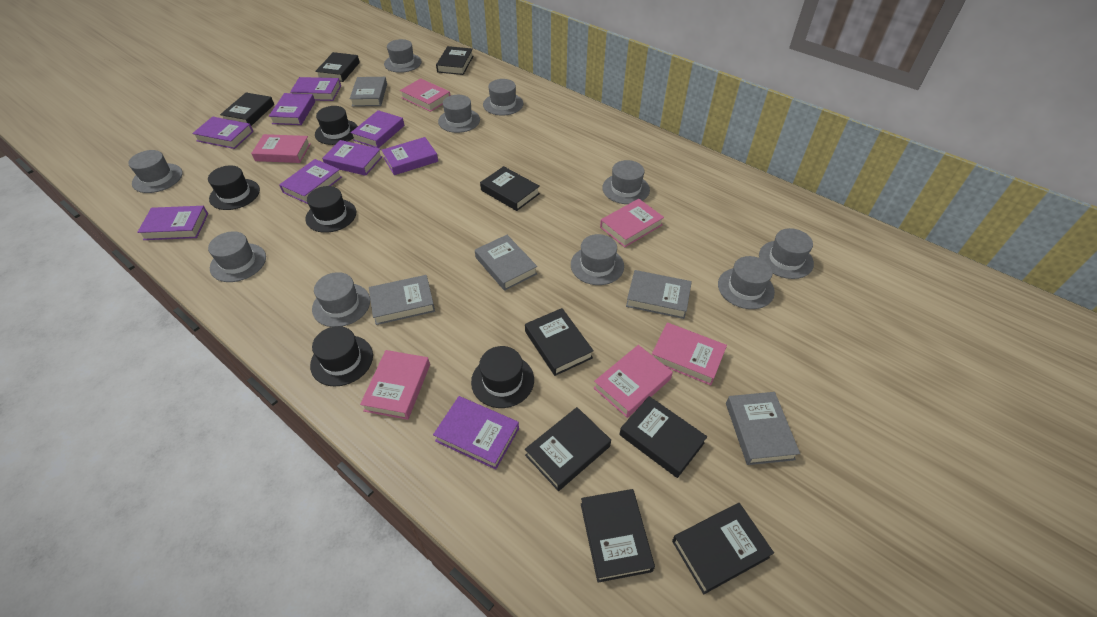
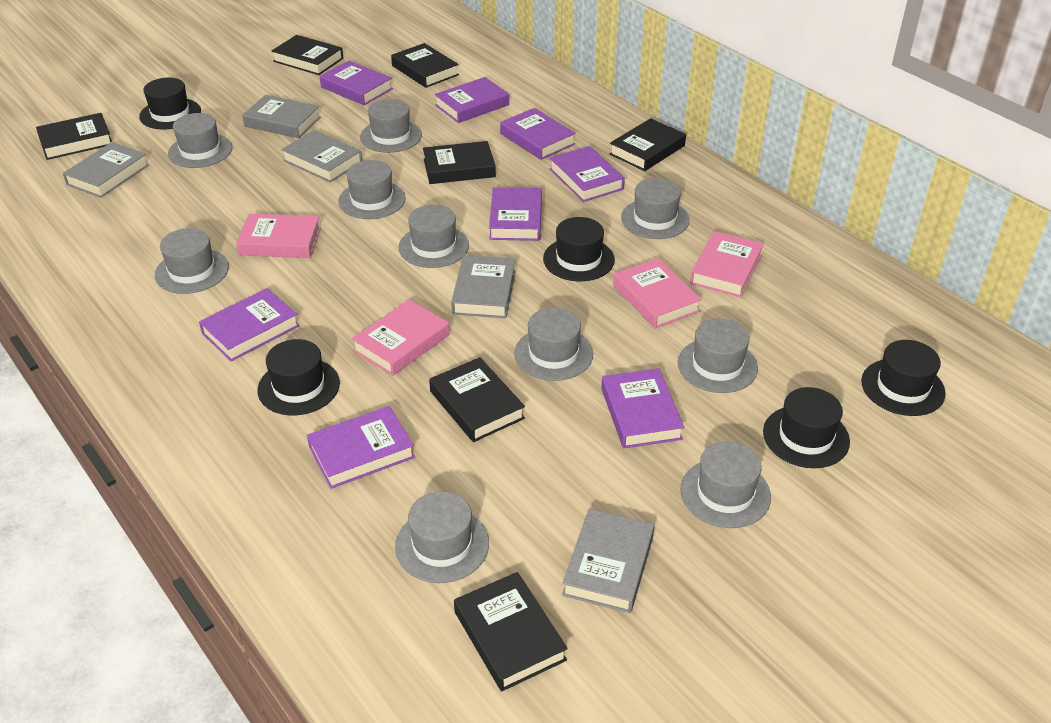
black book: 9 -> 7
pink book: 6 -> 4
purple book: 9 -> 8

